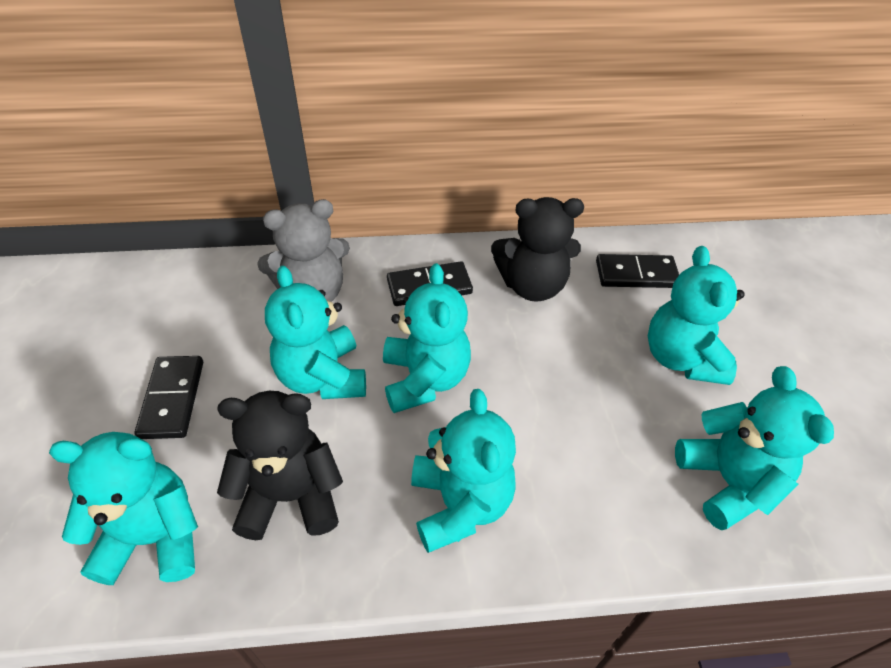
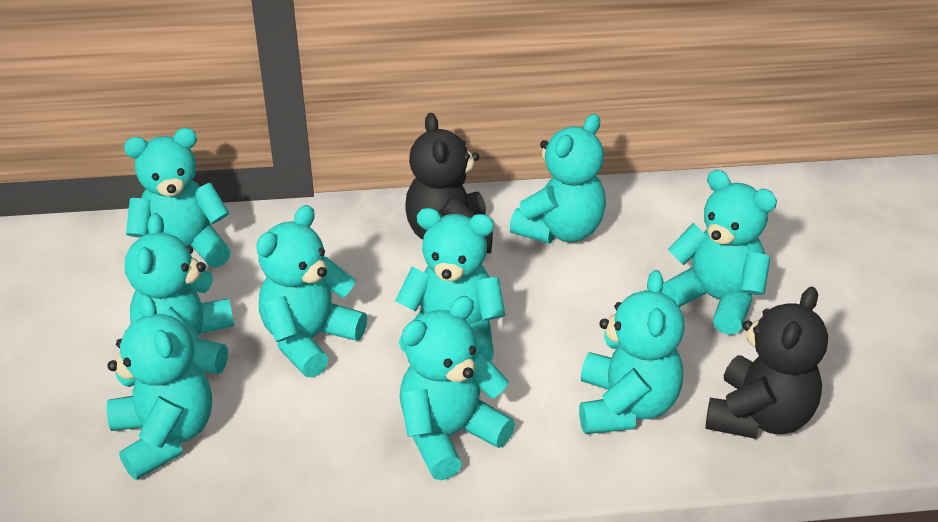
black domino: 3 -> 0
grey teddy bear: 1 -> 0
turquoise teddy bear: 6 -> 9

